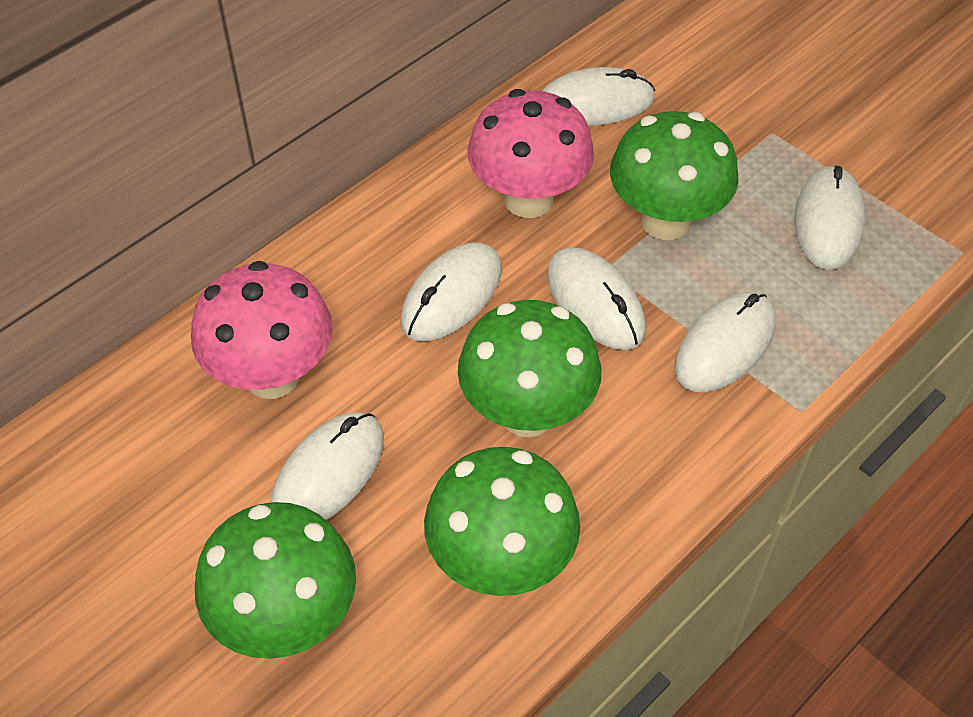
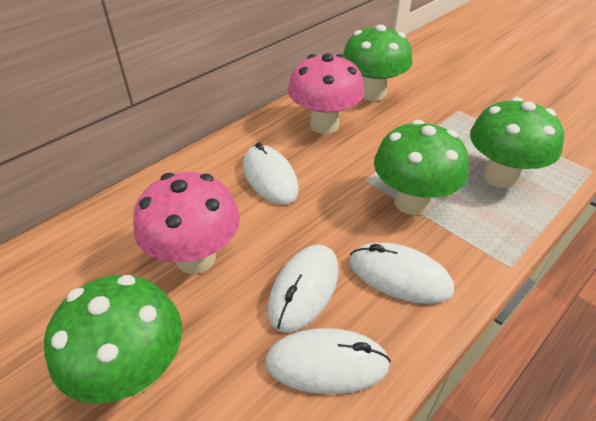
white mouse: 6 -> 4

